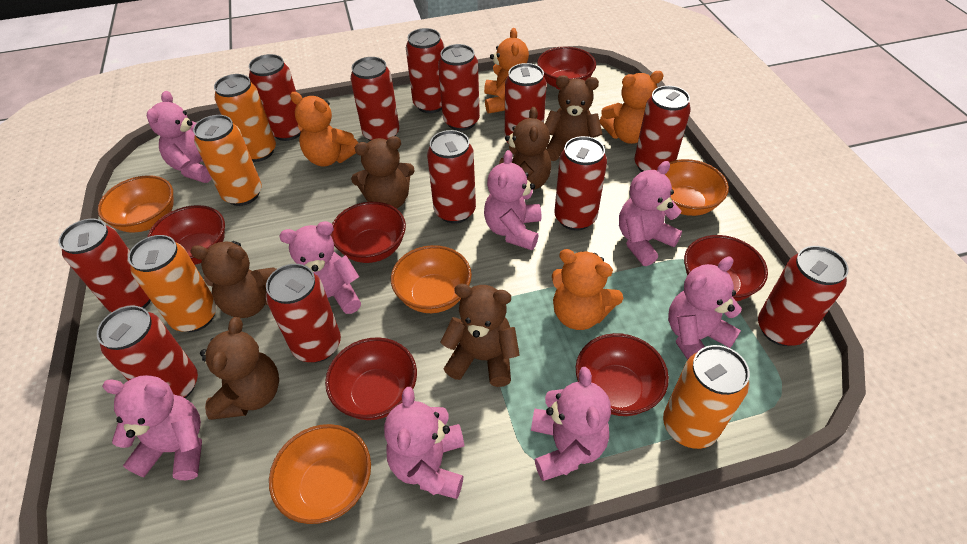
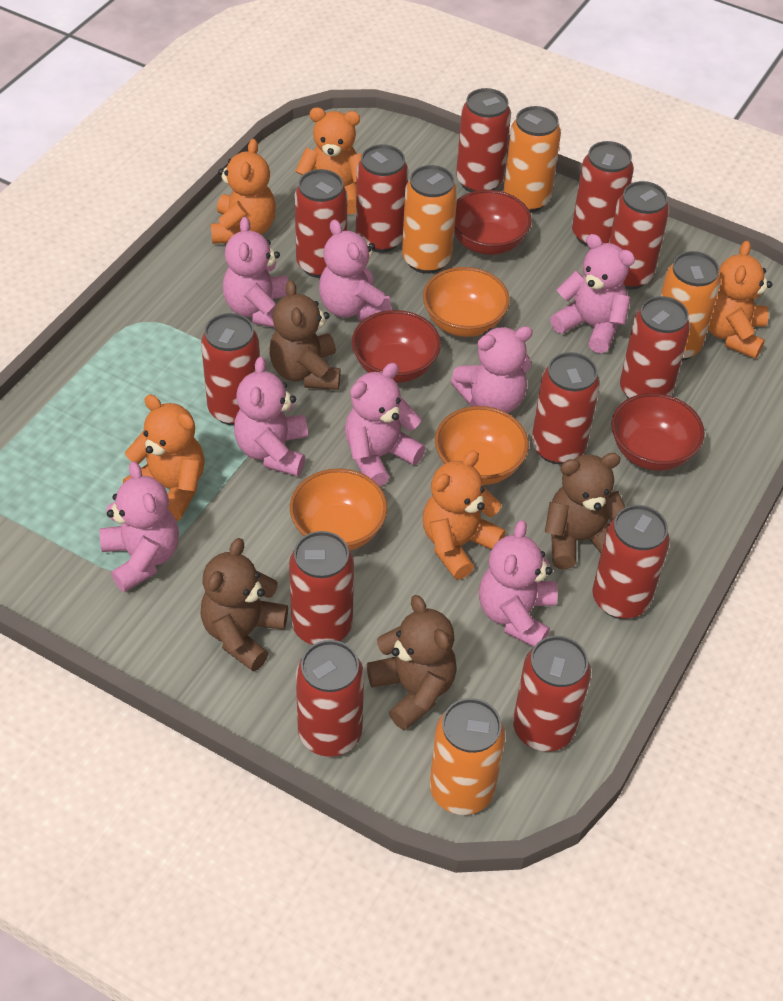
brown teddy bear: 6 -> 4
orange bowl: 4 -> 3
orange teddy bear: 4 -> 5
red bowl: 6 -> 3

